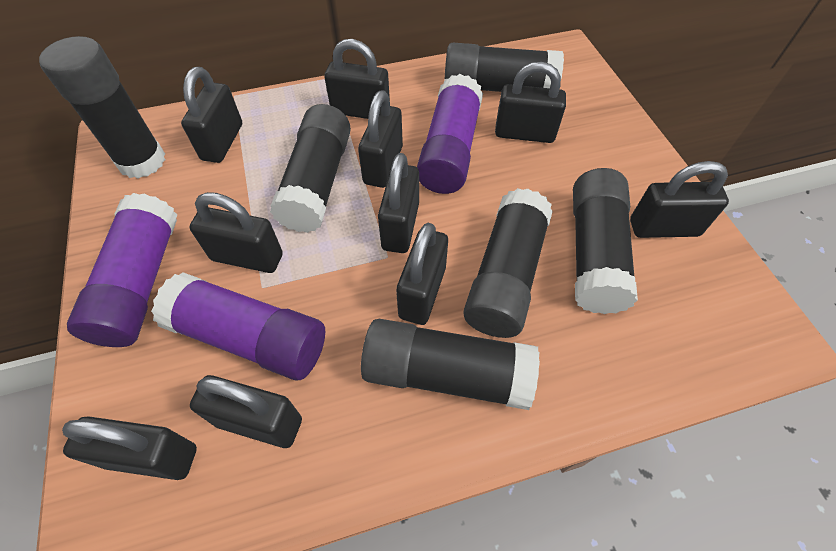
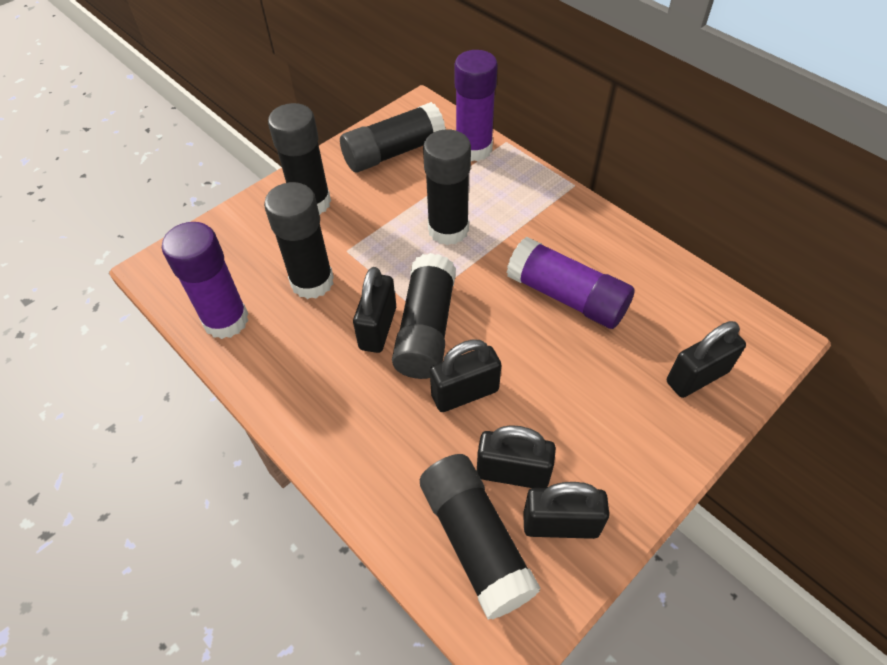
black padlock: 10 -> 5

